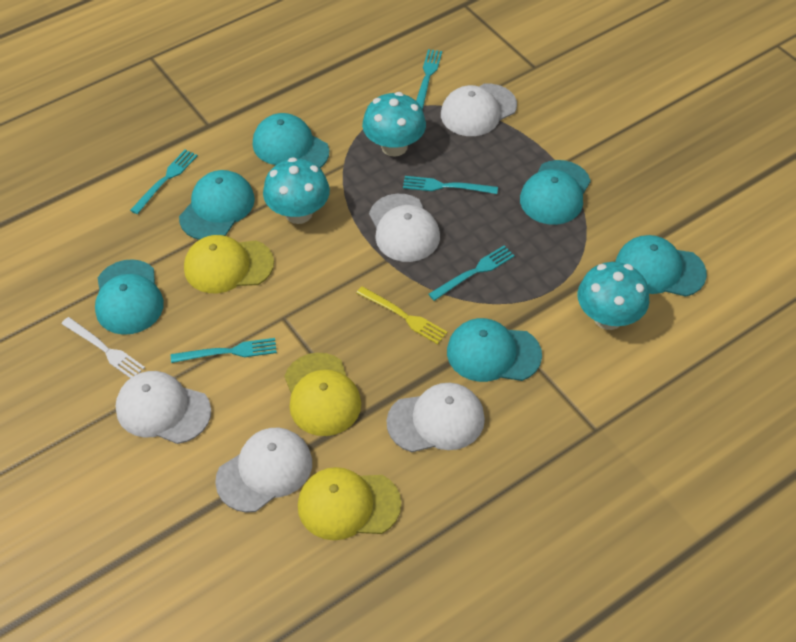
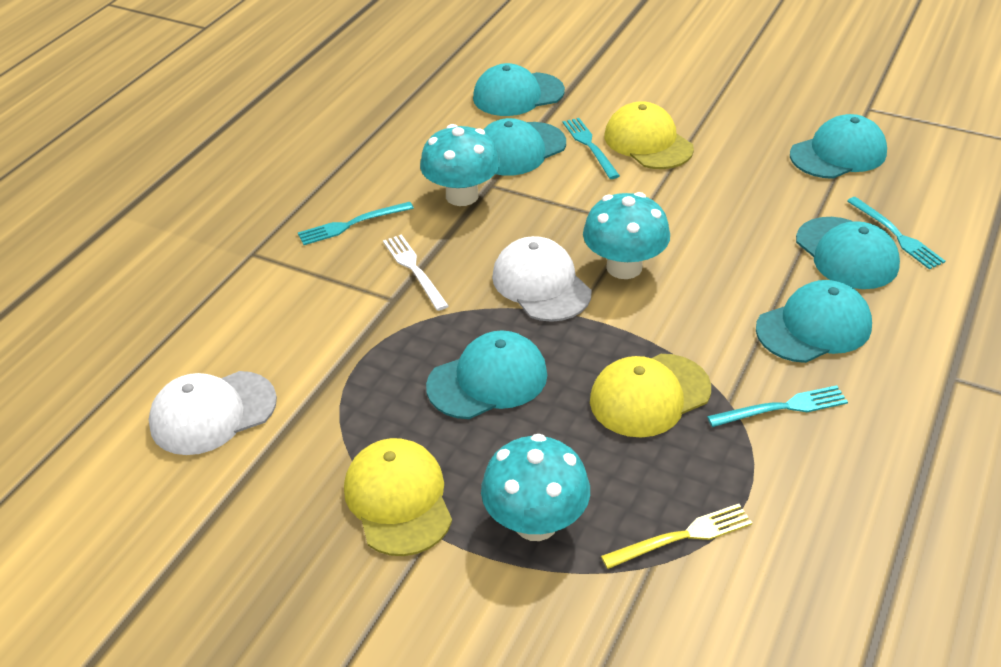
turquoise fork: 5 -> 4
white cap: 5 -> 2

